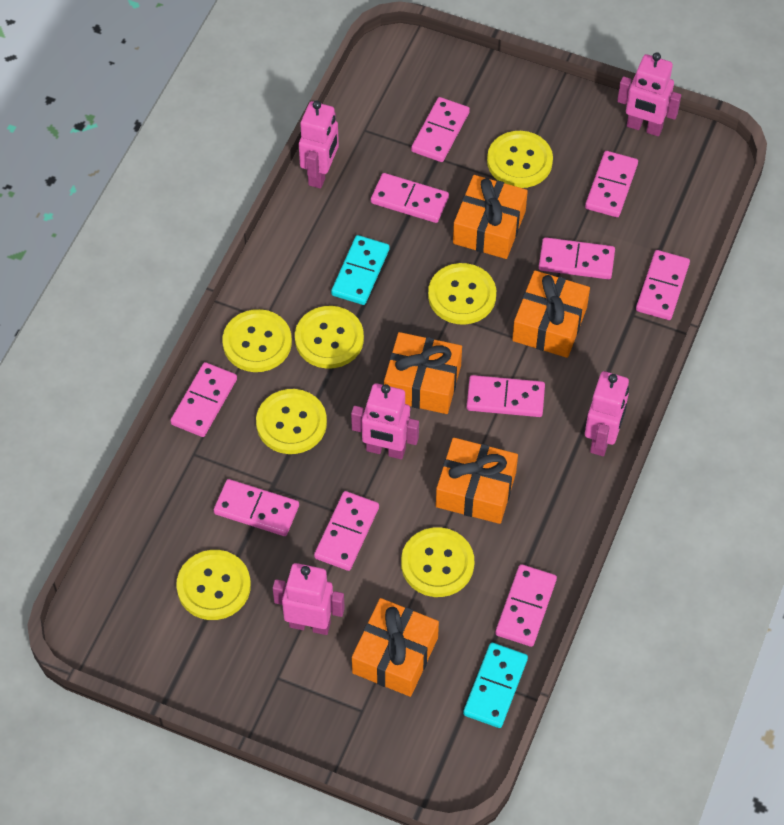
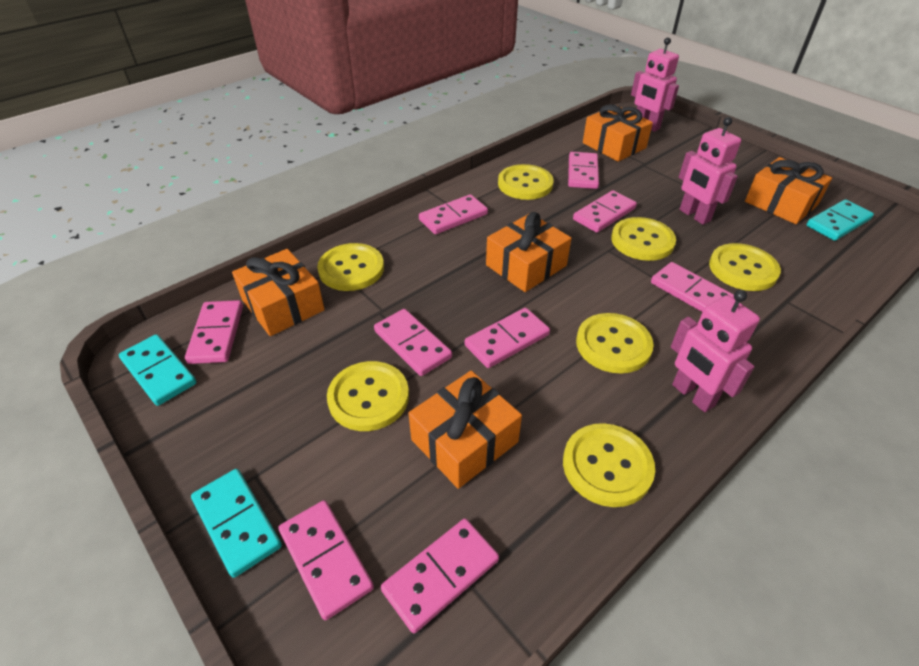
pink domino: 10 -> 9
pink robot: 5 -> 3
turquoise domino: 2 -> 3

